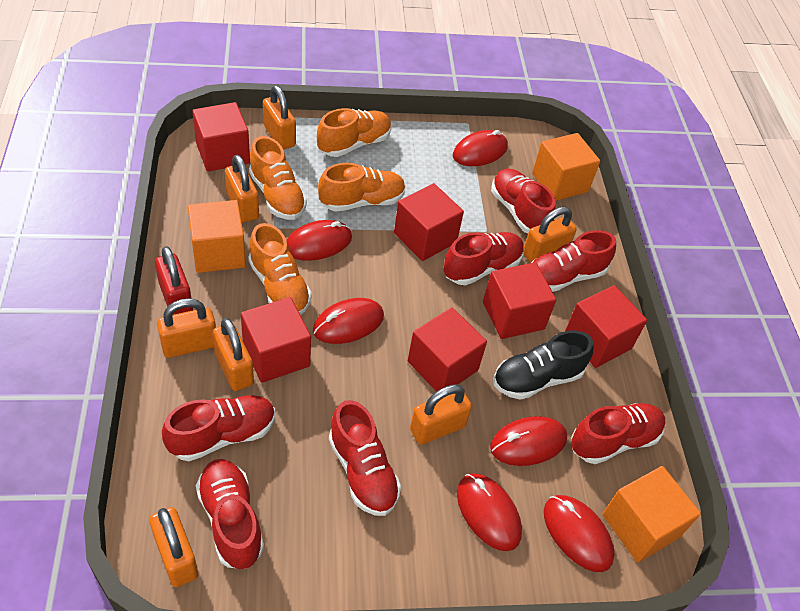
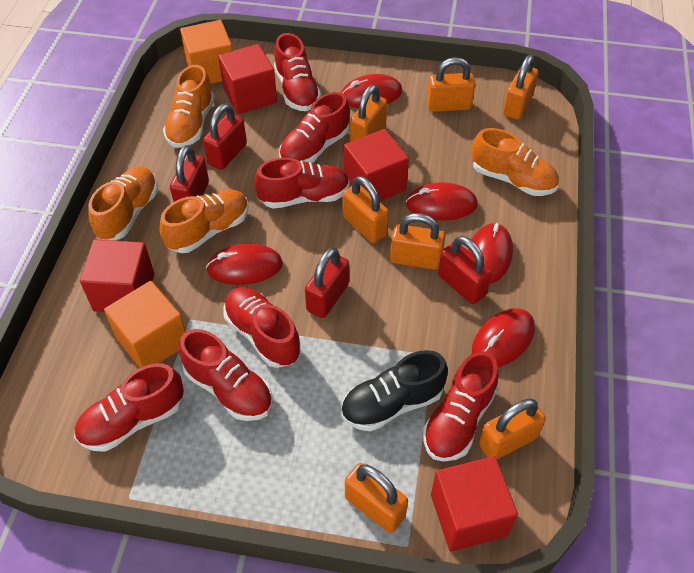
orange cube: 3 -> 2
red cube: 6 -> 4
red mouse: 6 -> 5
red padlock: 1 -> 4

